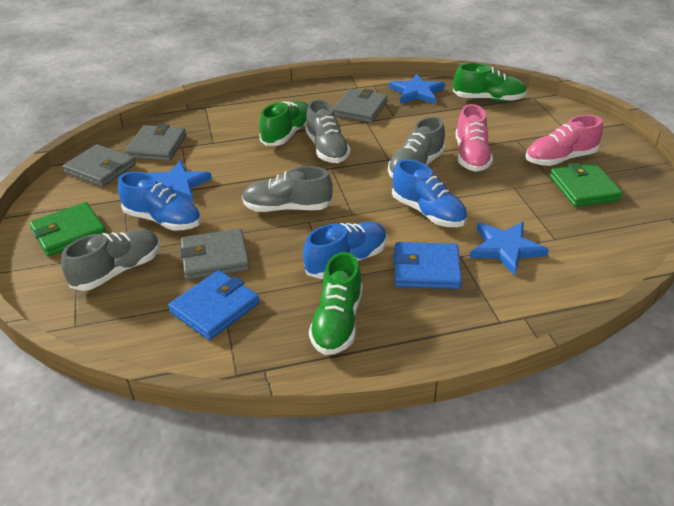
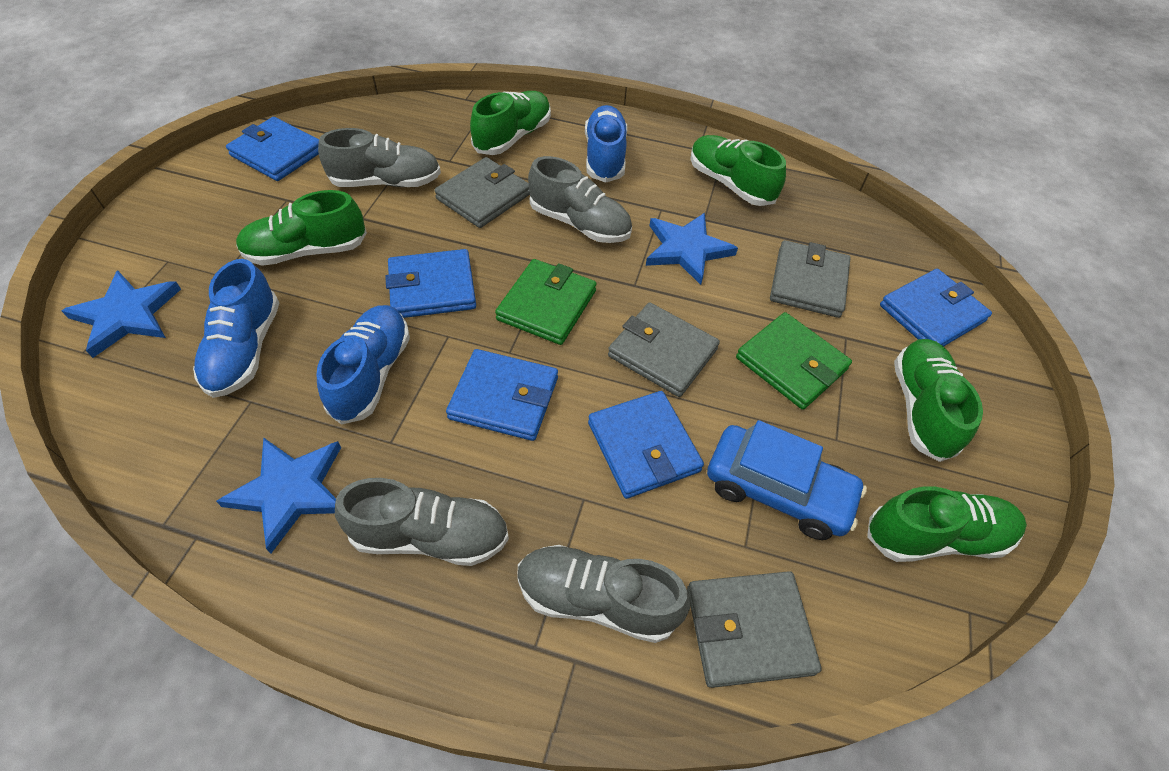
blue car: 0 -> 1
blue wallet: 2 -> 5
green shoe: 3 -> 5
pink shoe: 2 -> 0

